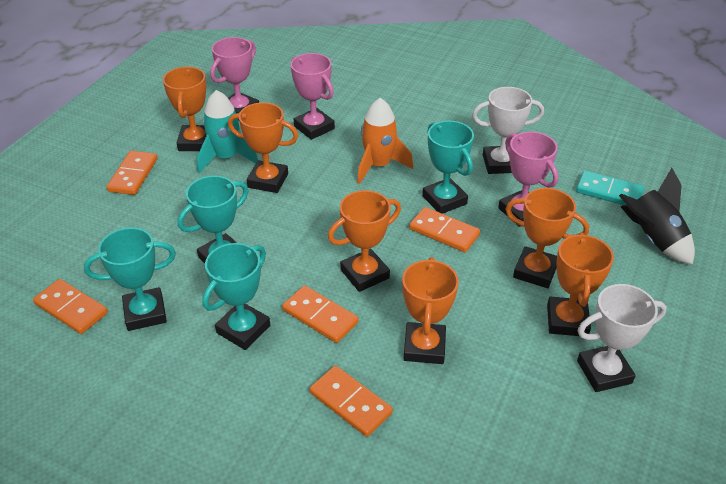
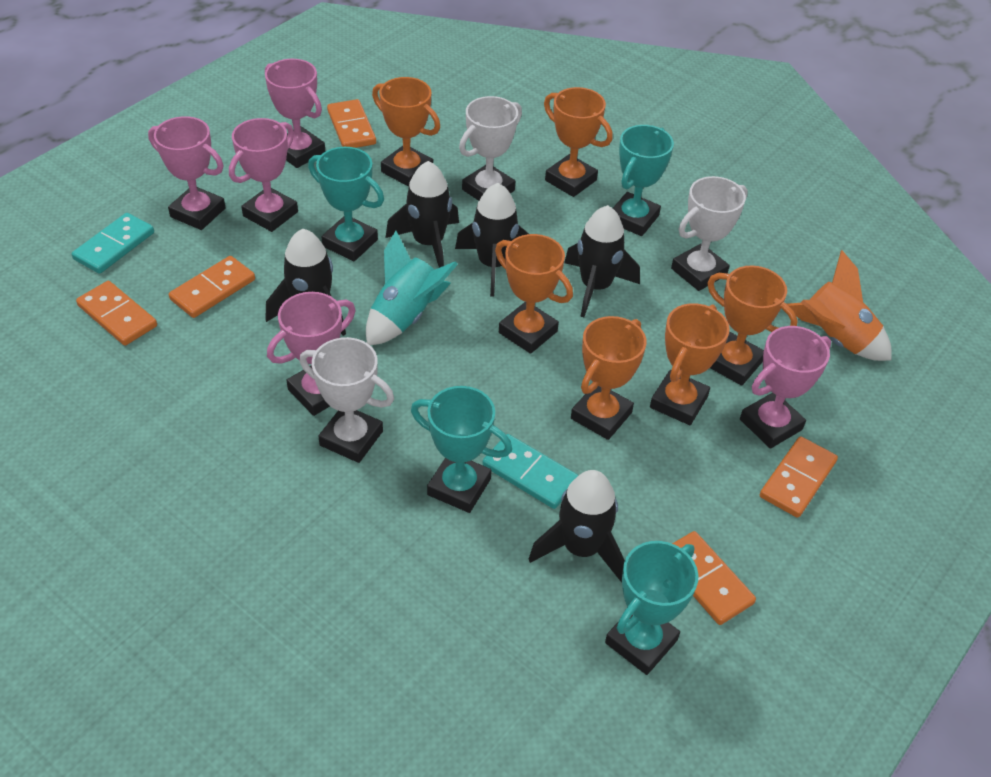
black rocket: 1 -> 5
pink trophy: 3 -> 5
turquoise domino: 1 -> 2
white trophy: 2 -> 3

